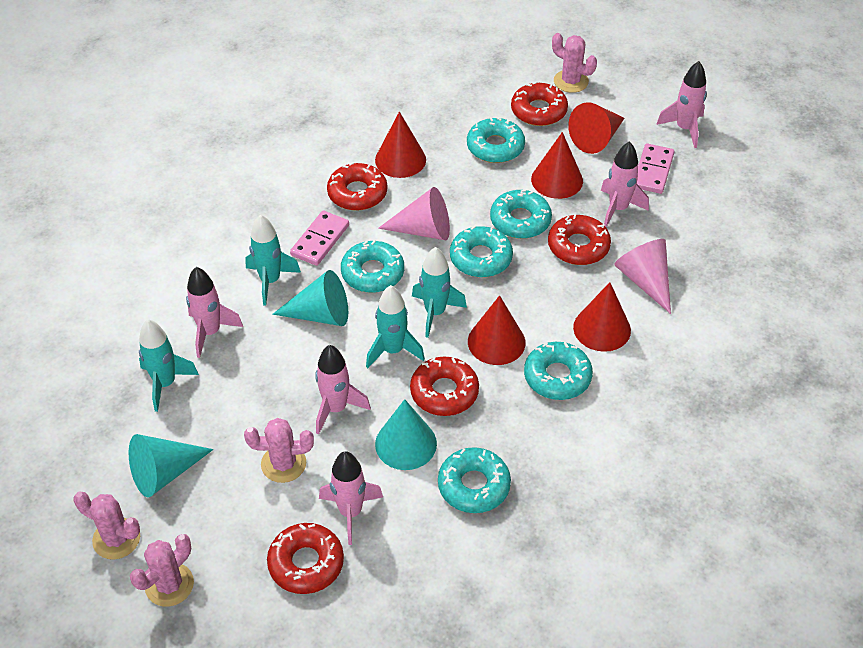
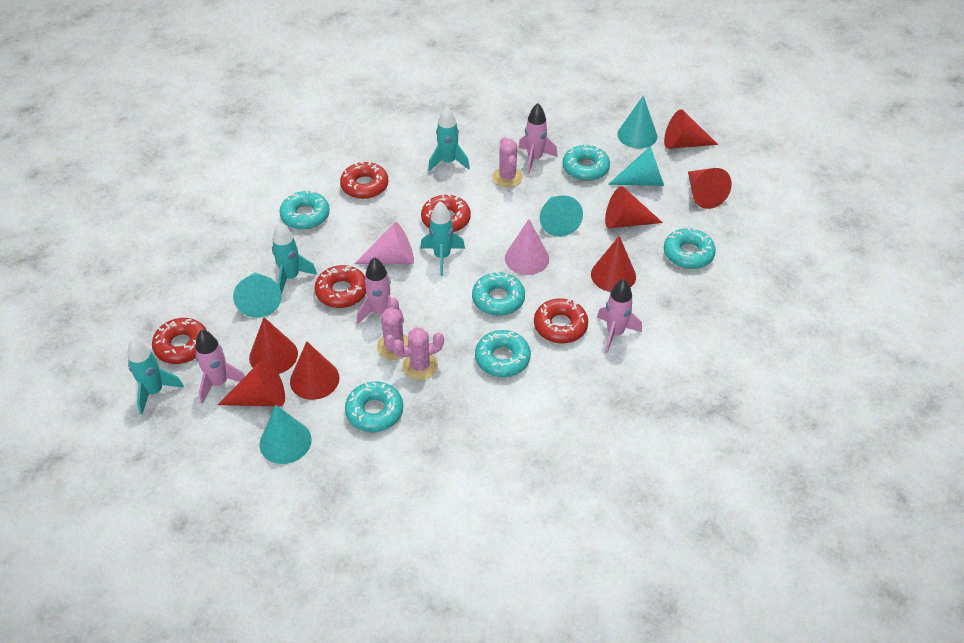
pink cactus: 4 -> 3
pink domino: 2 -> 0
pink rocket: 5 -> 4
red cone: 5 -> 7
turquoise cone: 3 -> 5

